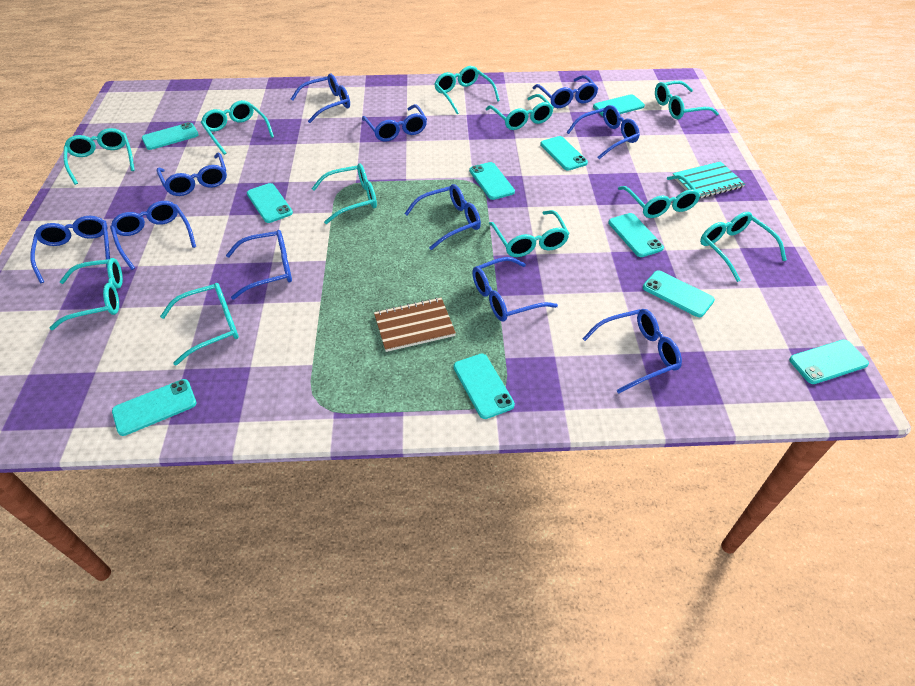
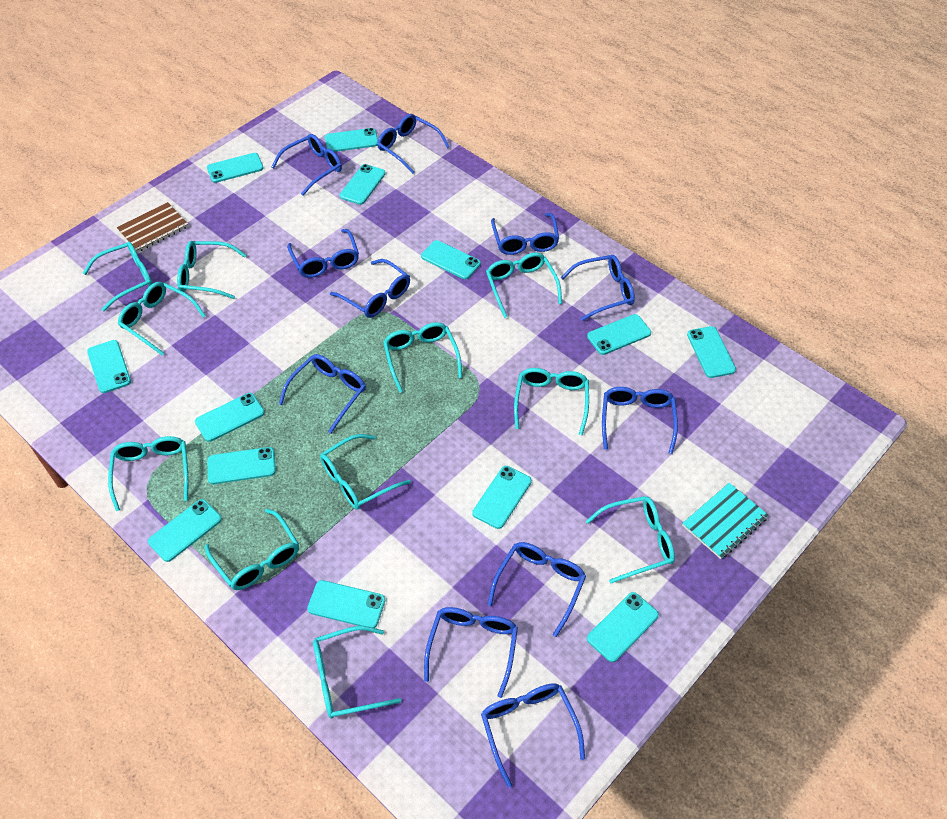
turquoise phone: 10 -> 13

